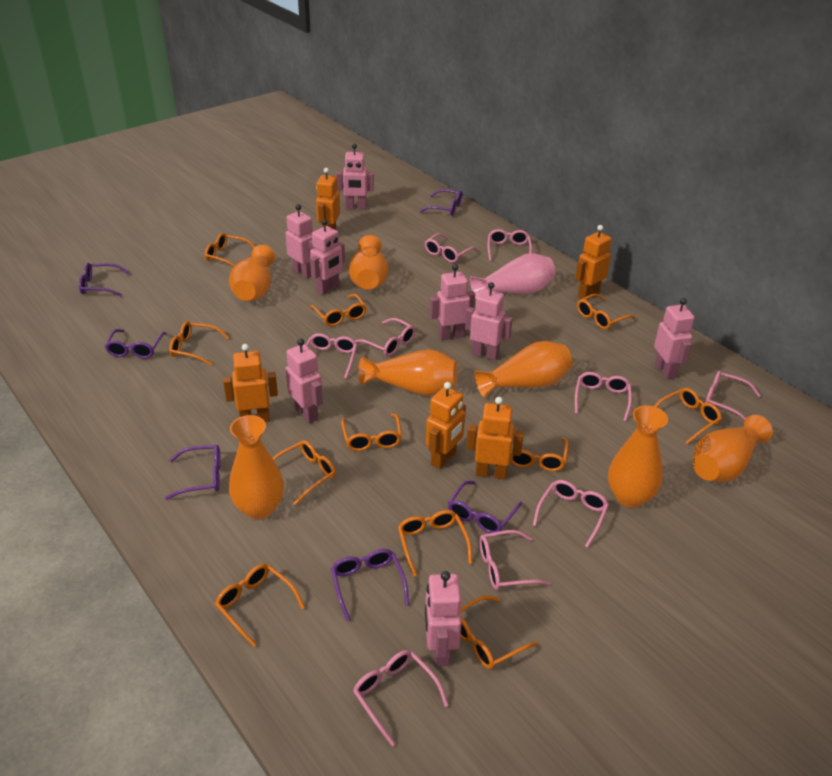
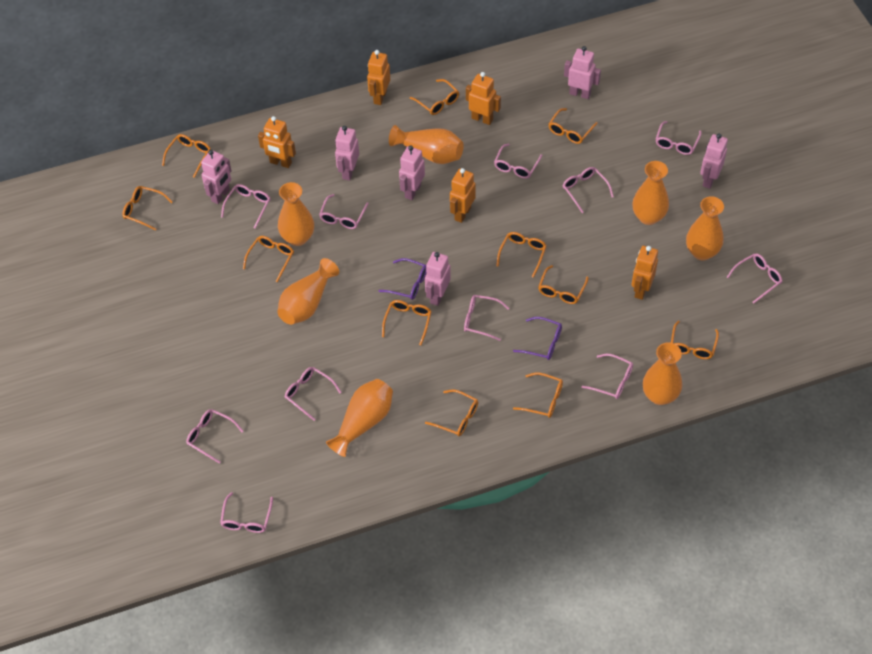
pink glasses: 9 -> 11
pink robot: 8 -> 6
pink vase: 1 -> 0
purple glasses: 6 -> 2

